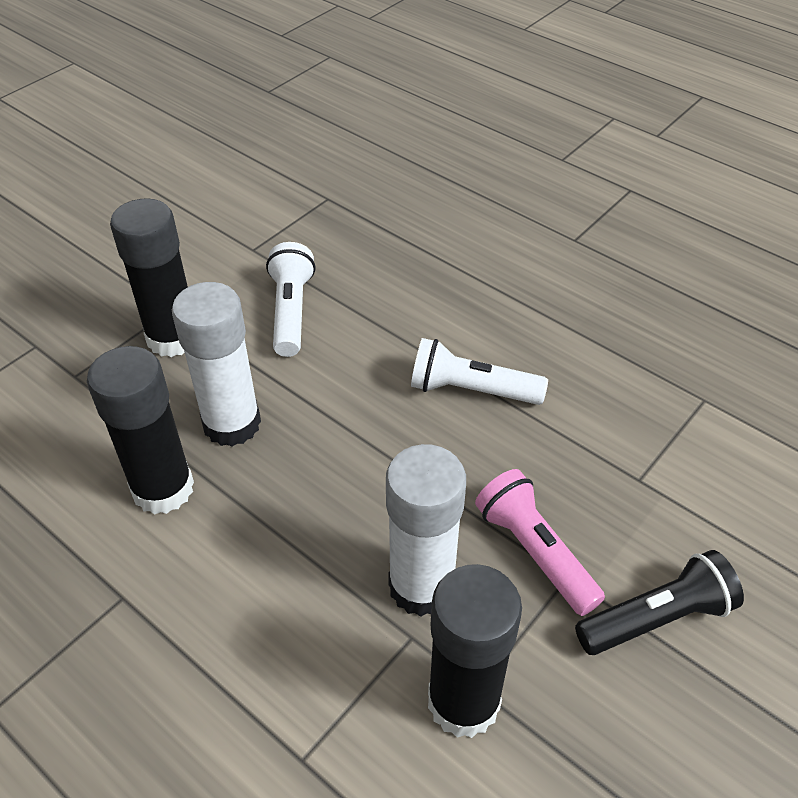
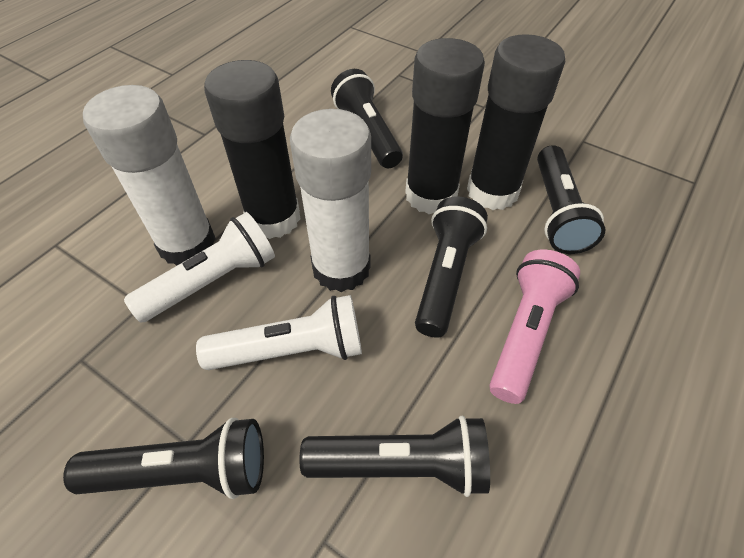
black flashlight: 1 -> 5

